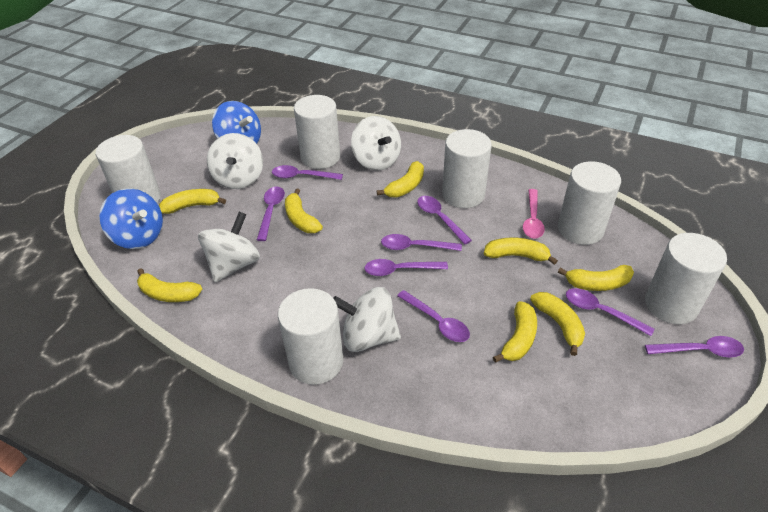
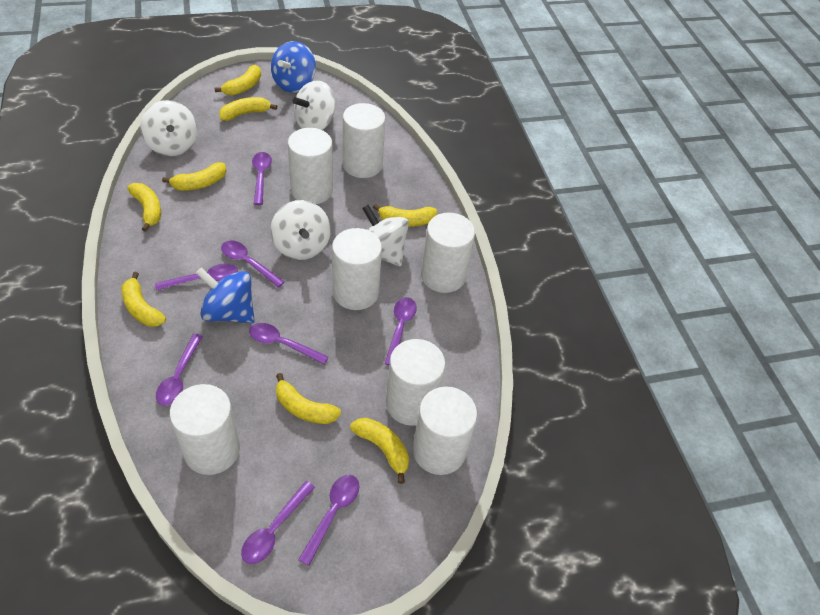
pink spoon: 1 -> 0
white cylinder: 6 -> 7

